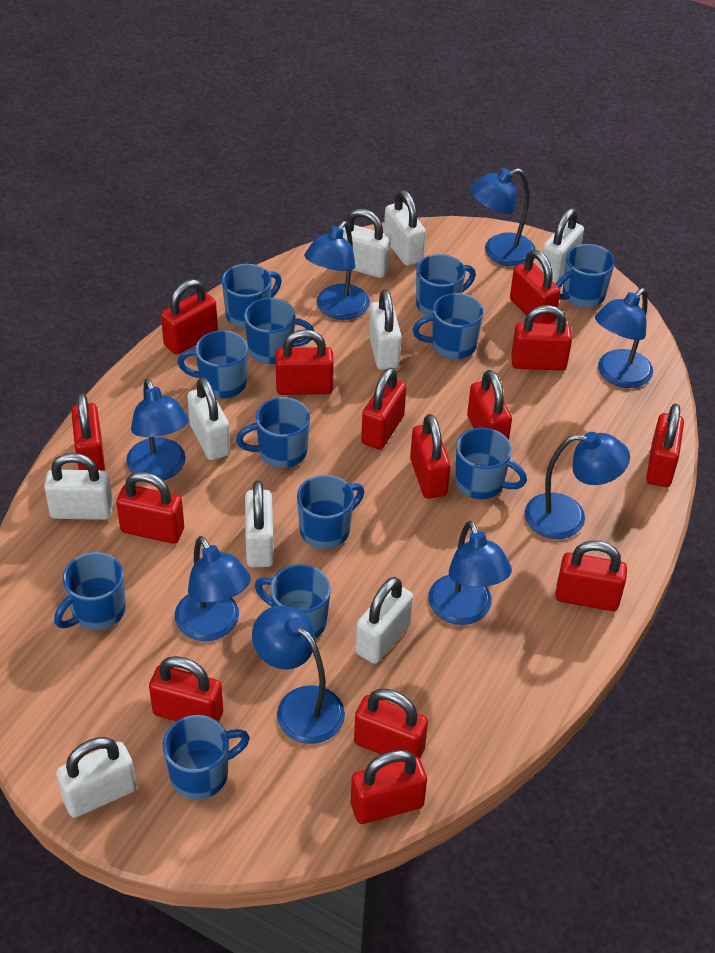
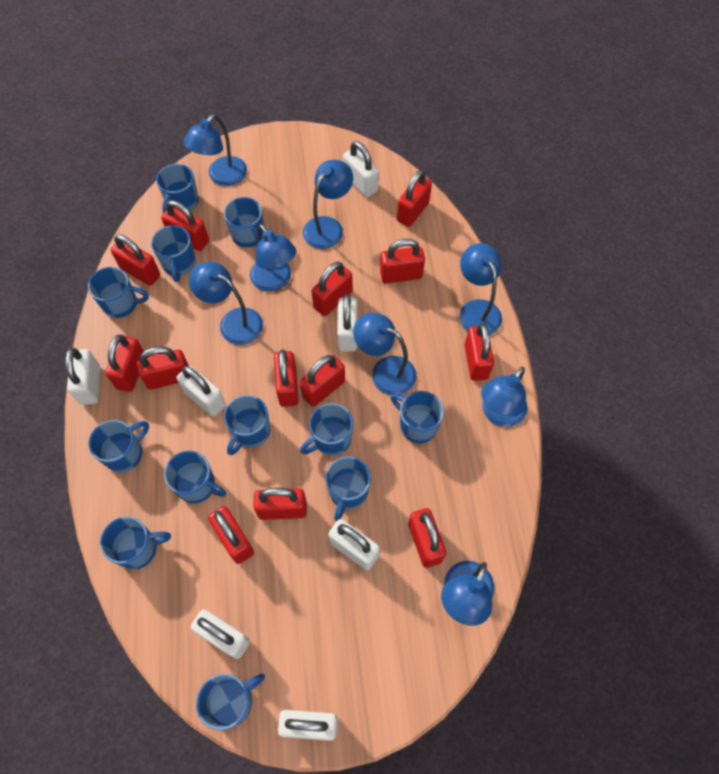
red padlock: 14 -> 13
white padlock: 9 -> 7

